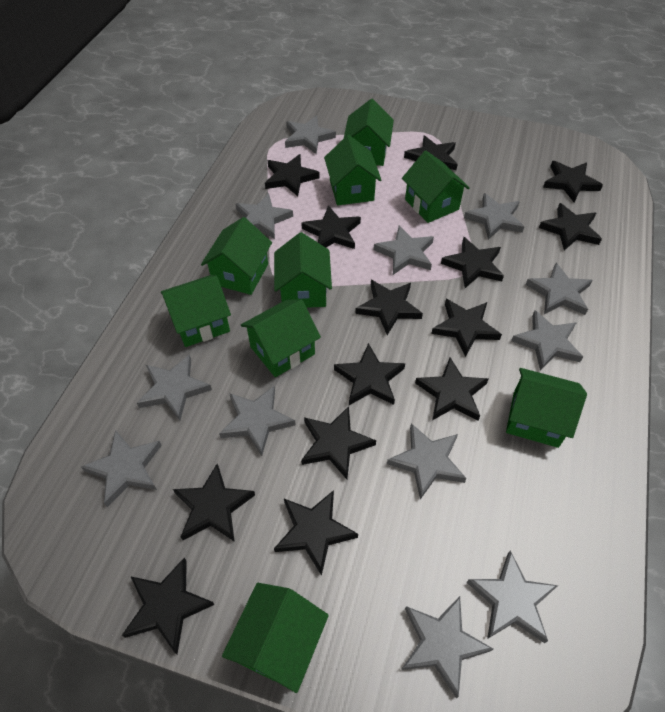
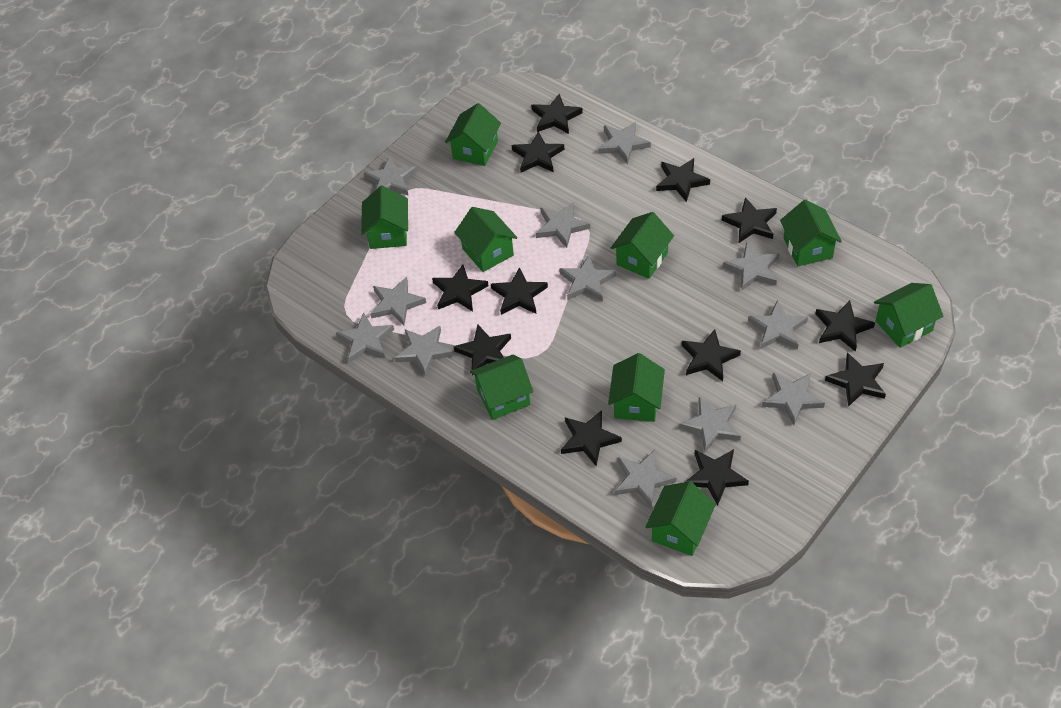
black star: 14 -> 12

